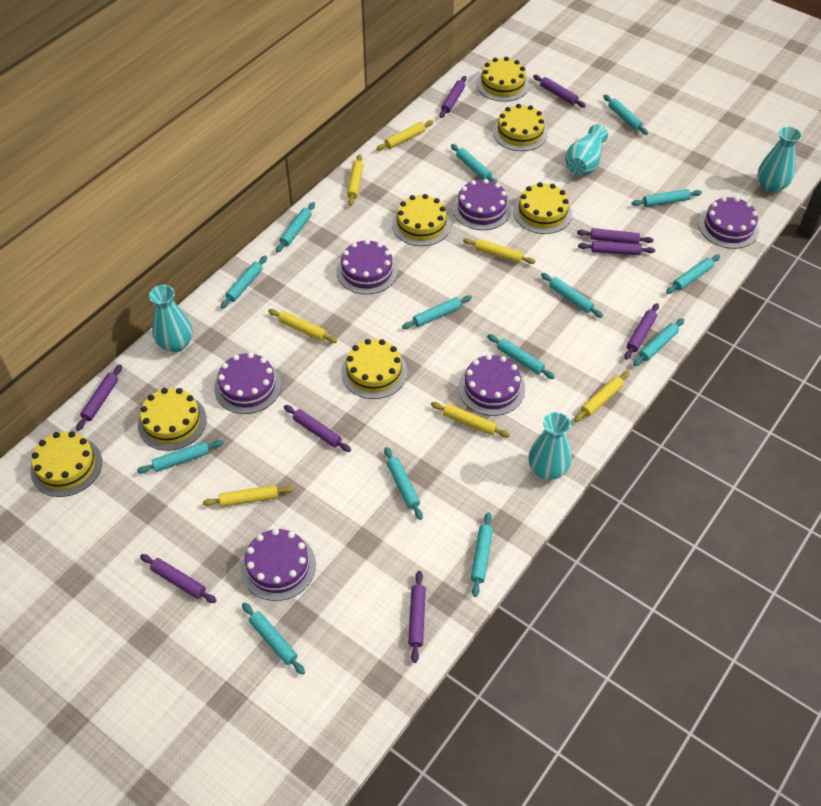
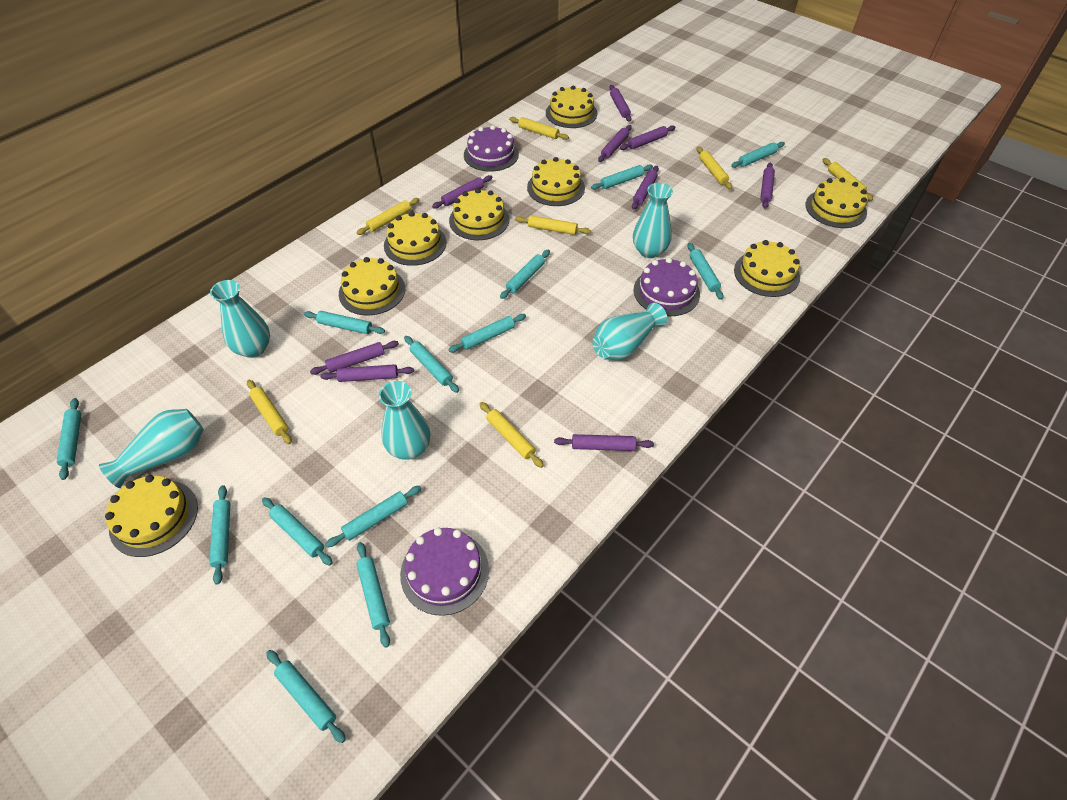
purple cake: 6 -> 3
turquoise rolling pin: 14 -> 13
turquoise vase: 4 -> 5
yellow cake: 7 -> 8

